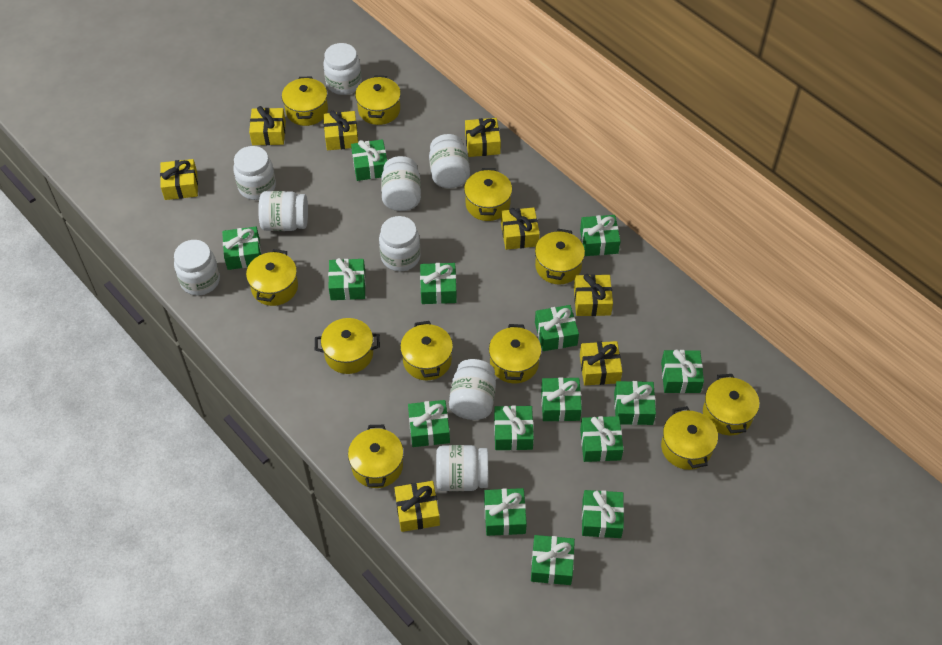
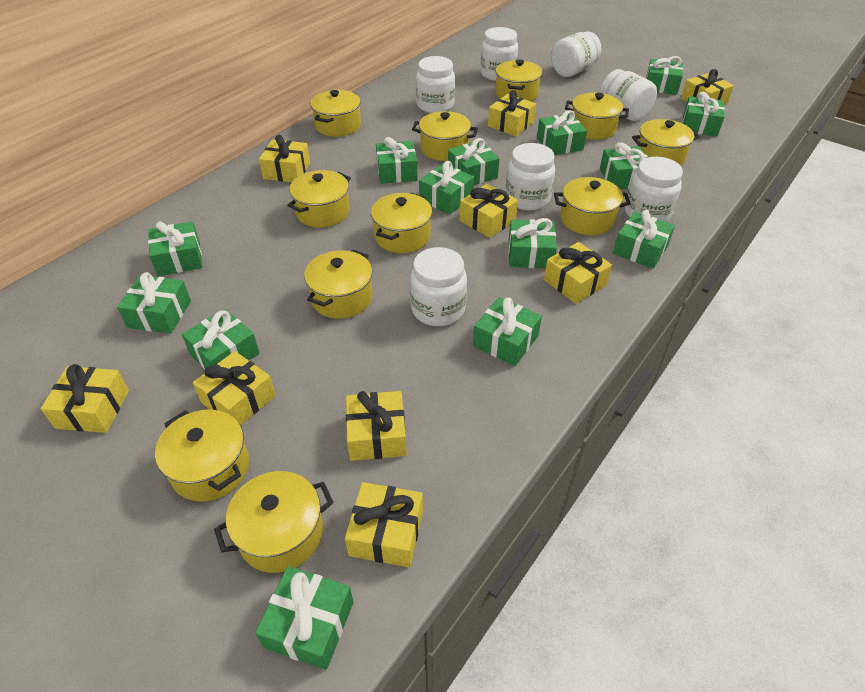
green gift: 15 -> 14
white jar: 9 -> 7
yellow gift: 8 -> 9

